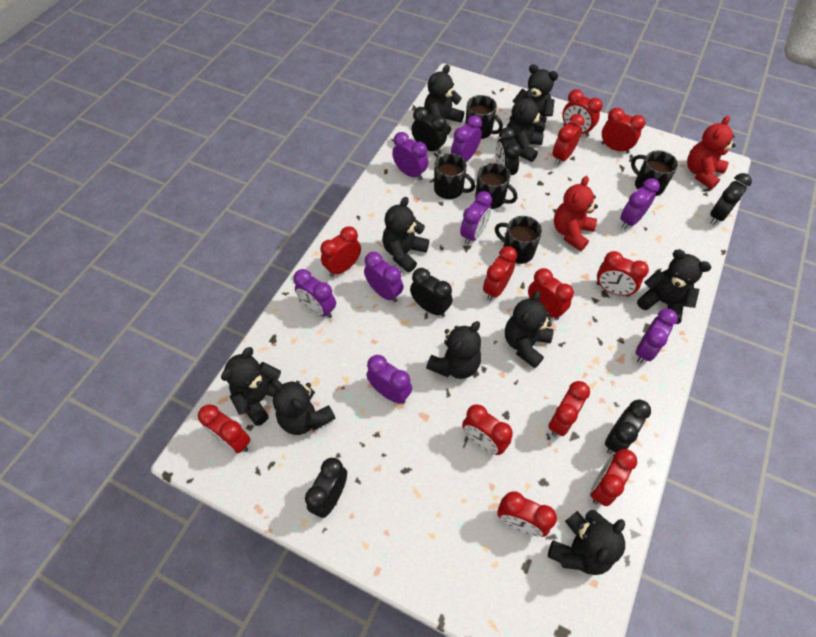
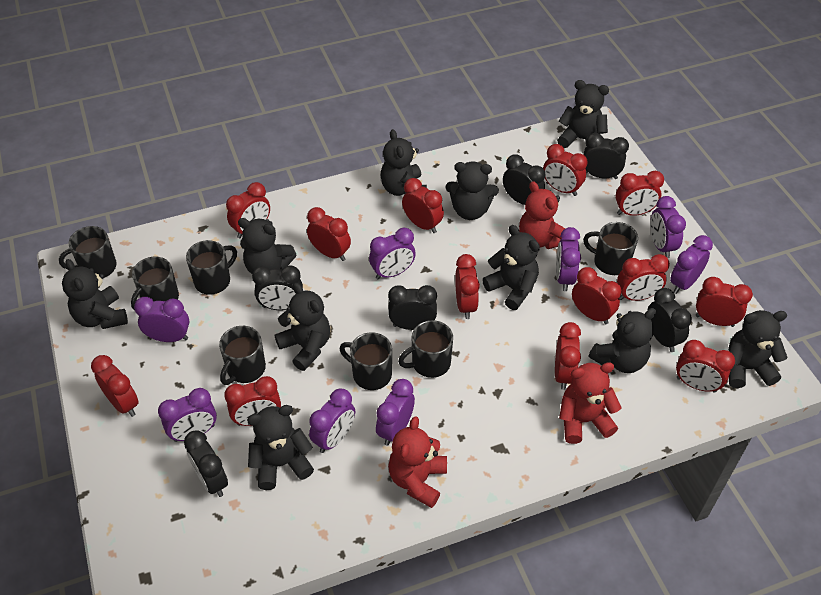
black mug: 5 -> 7
red clock: 12 -> 13
red teddy bear: 2 -> 3

